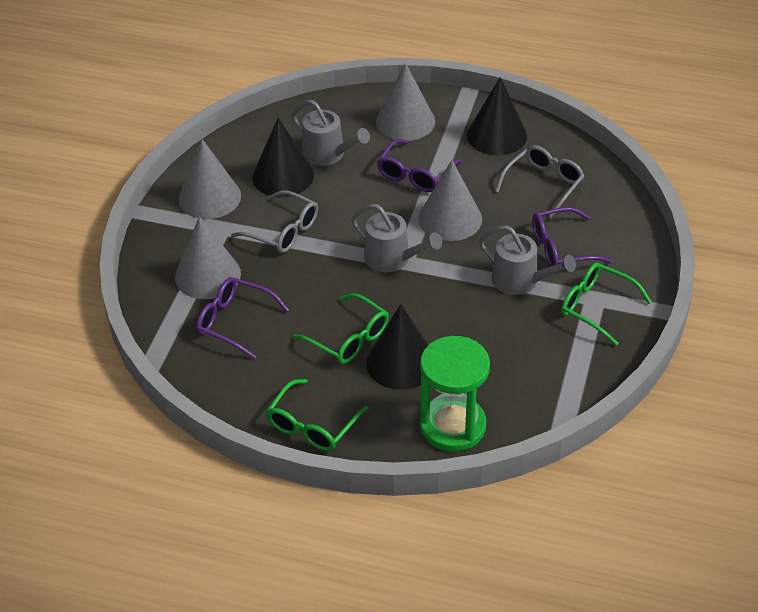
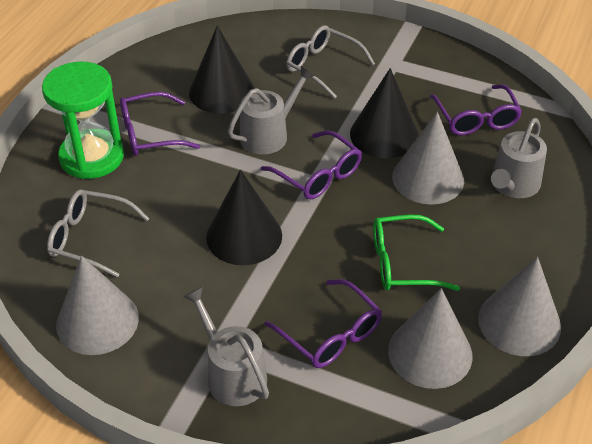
green glasses: 3 -> 1
purple glasses: 3 -> 4

